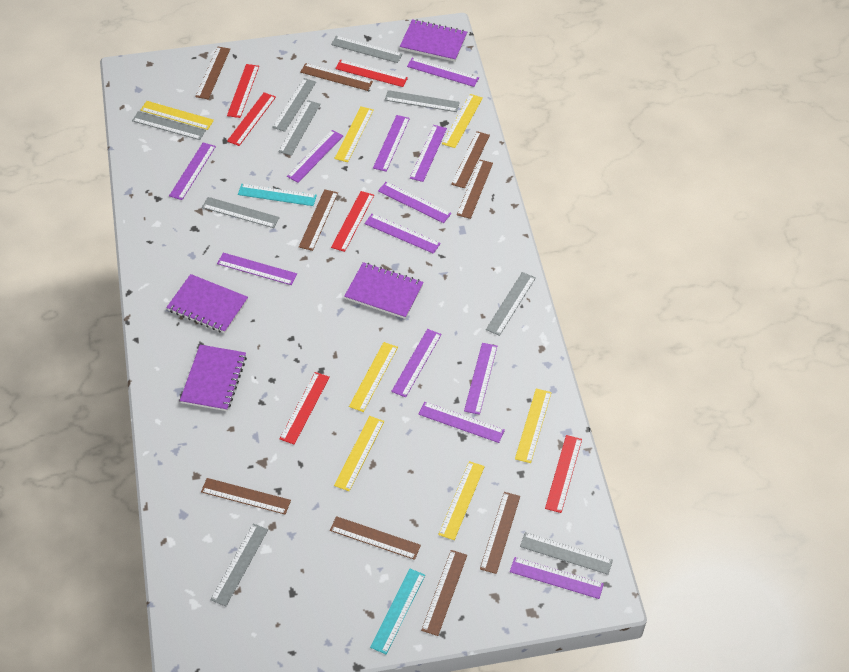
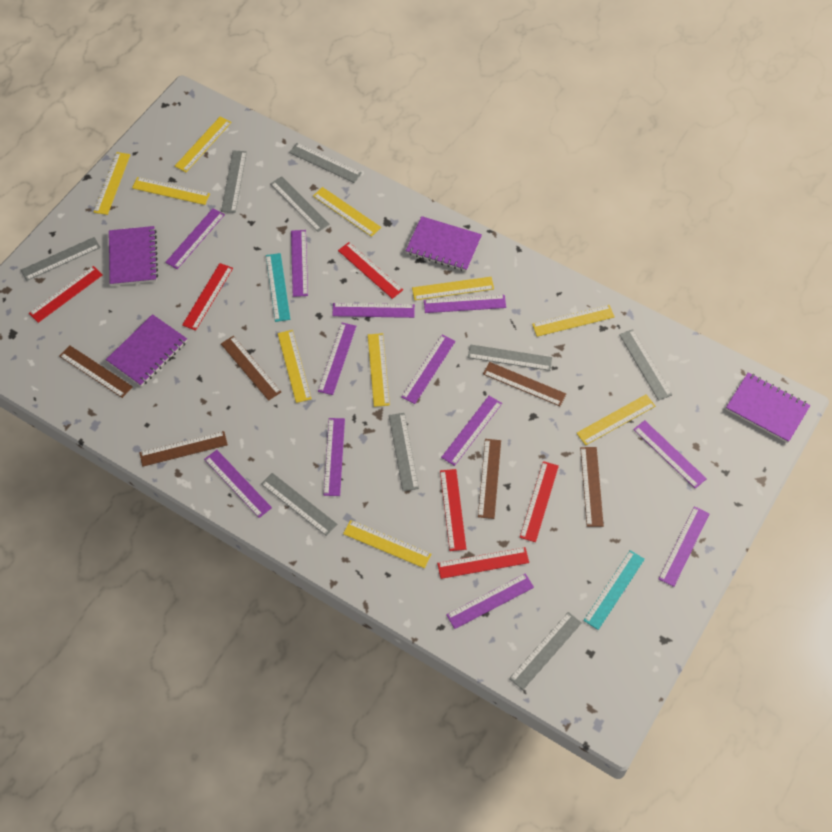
brown ruler: 9 -> 6
yellow ruler: 7 -> 10

